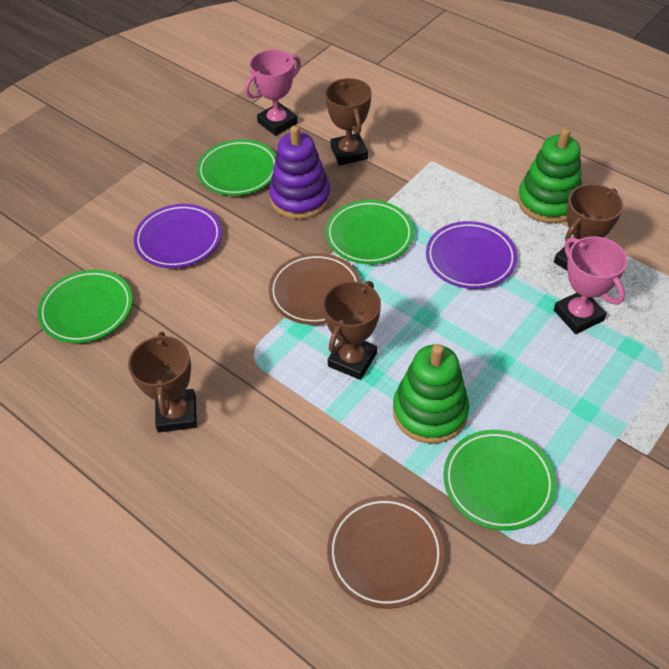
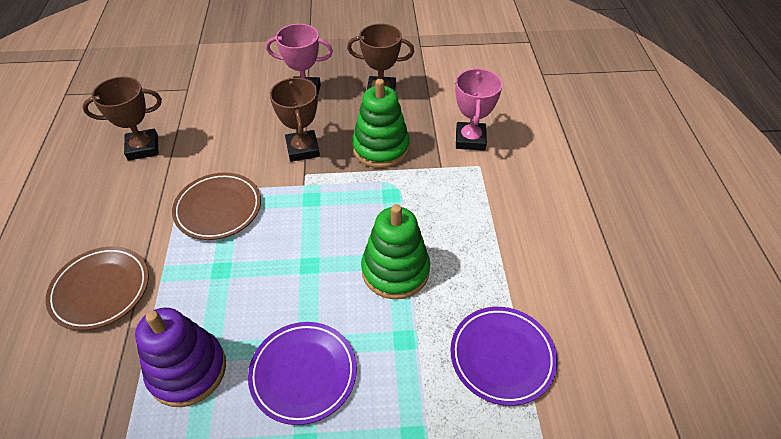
brown trophy: 4 -> 3
green plate: 4 -> 0

